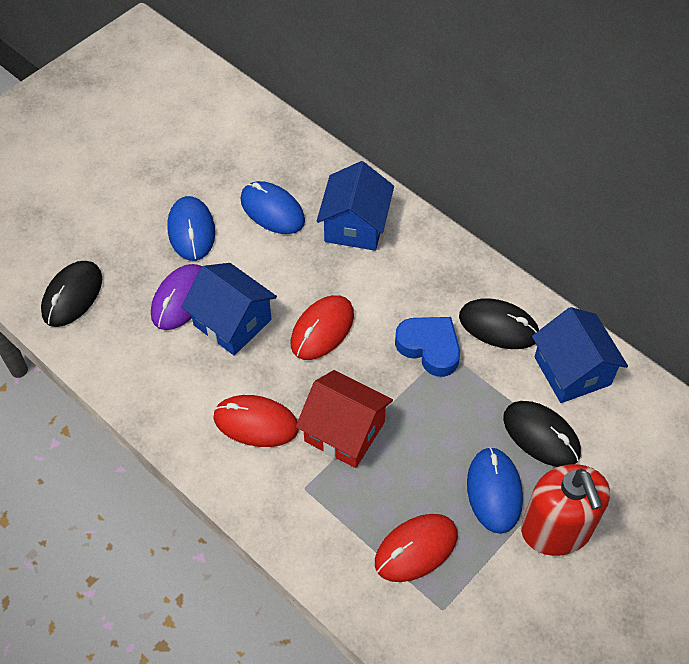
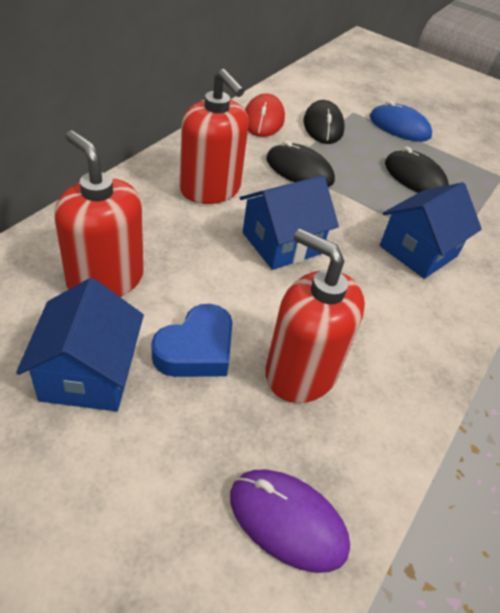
blue mouse: 3 -> 1
red house: 1 -> 0
red mouse: 3 -> 1
red soap dispenser: 1 -> 3

